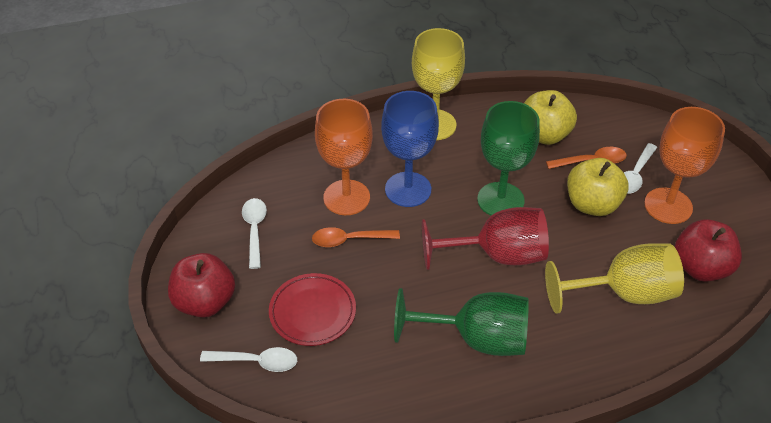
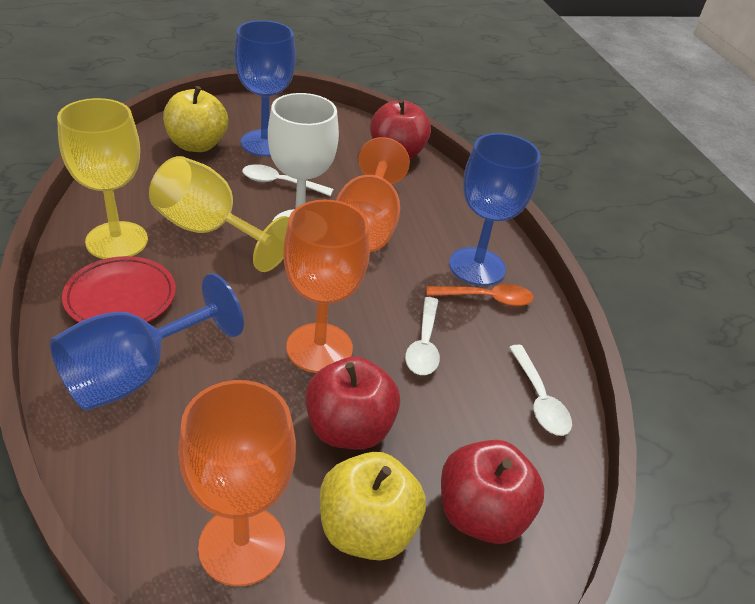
blue goblet: 1 -> 3
green goblet: 2 -> 0
orange goblet: 2 -> 3
orange spoon: 2 -> 1
red apple: 2 -> 3
red goblet: 1 -> 0
white goblet: 0 -> 1

